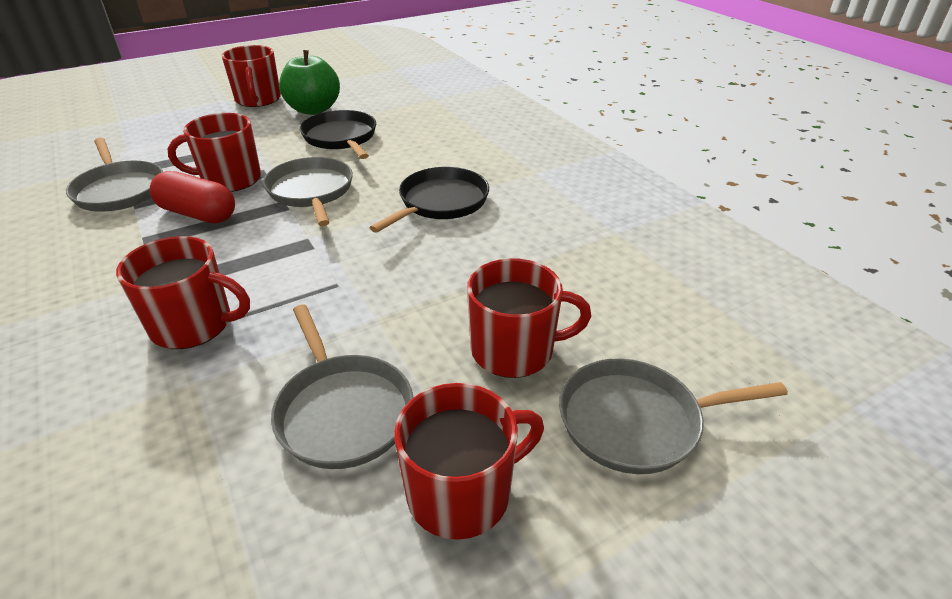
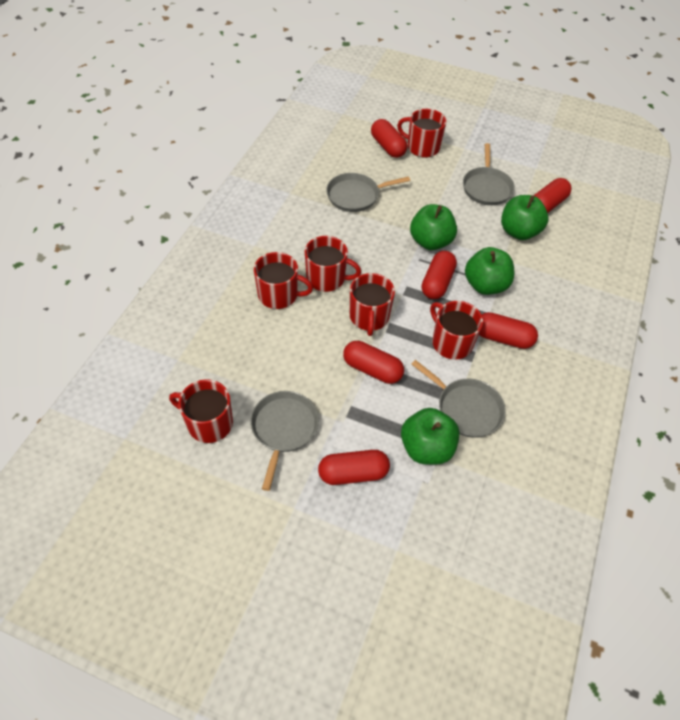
black pan: 2 -> 0
green apple: 1 -> 4
red capsule: 1 -> 6
red mug: 5 -> 6

